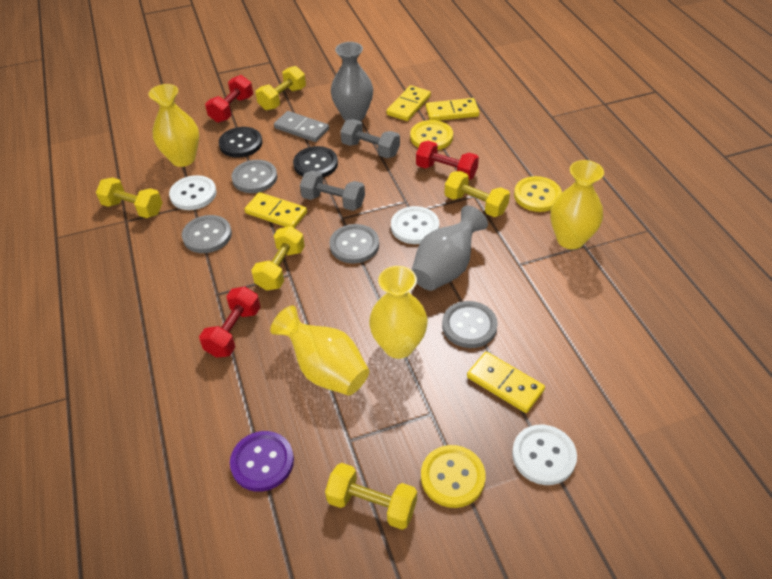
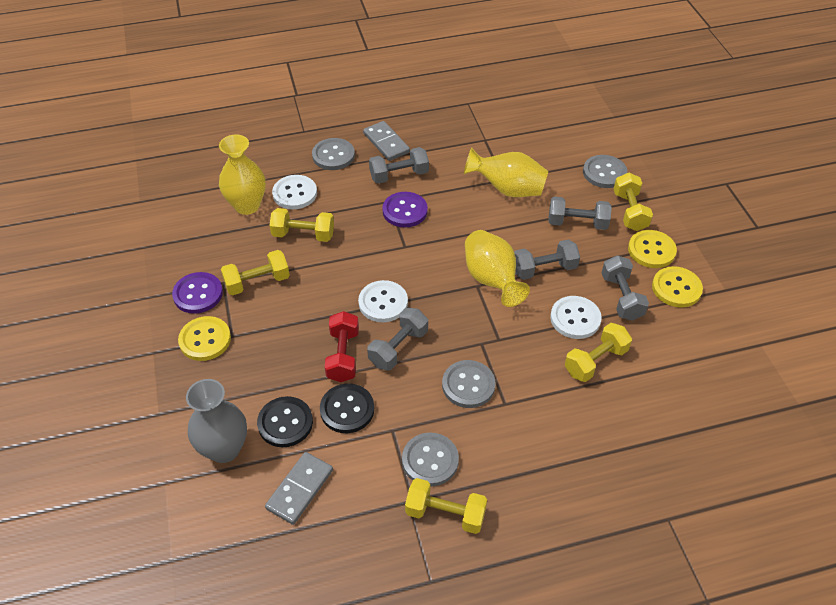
grey domino: 1 -> 2
grey dumbbell: 2 -> 5
grey vase: 2 -> 1
purple button: 1 -> 2
red dumbbell: 3 -> 1
yellow domino: 4 -> 0
yellow vase: 4 -> 3

